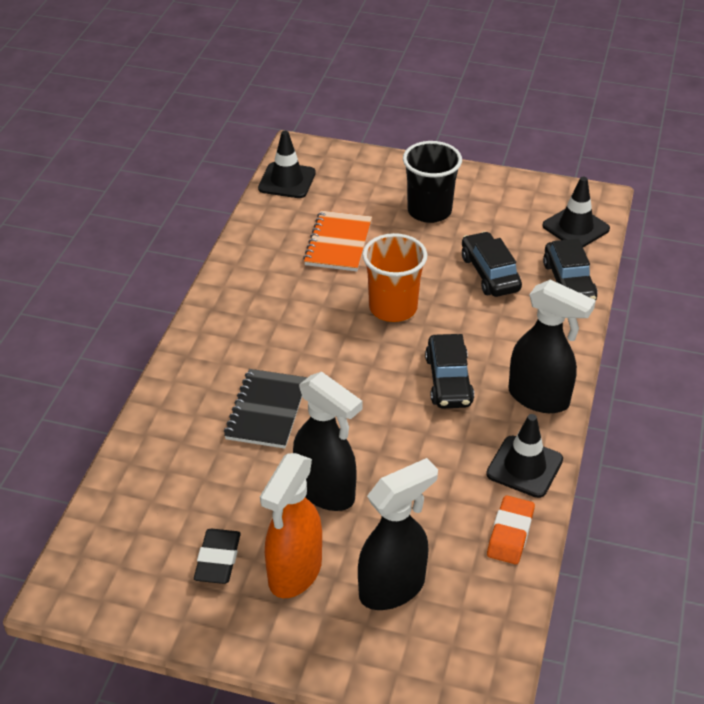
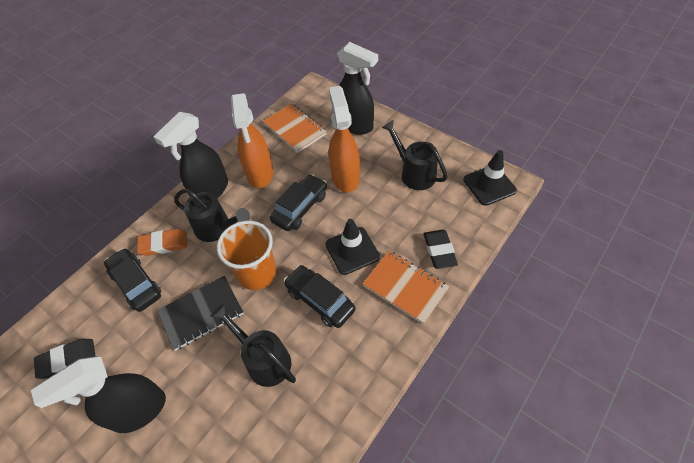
black cup: 1 -> 0
black eraser: 1 -> 2
black traffic cone: 3 -> 2
black watering can: 0 -> 3
orange notebook: 1 -> 2
orange spray bottle: 1 -> 2

